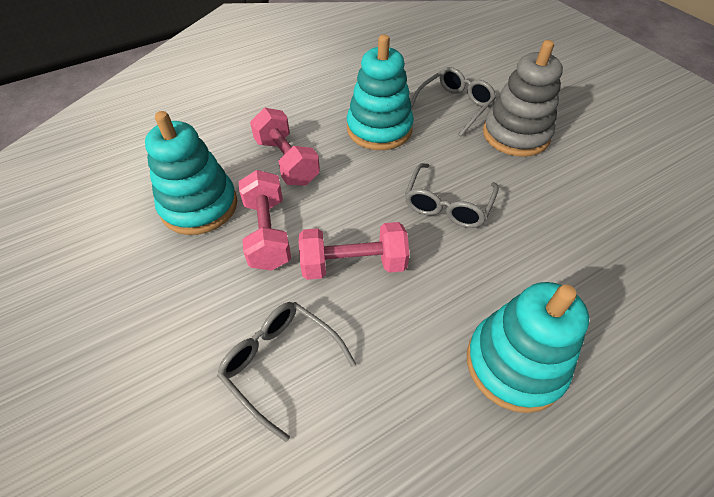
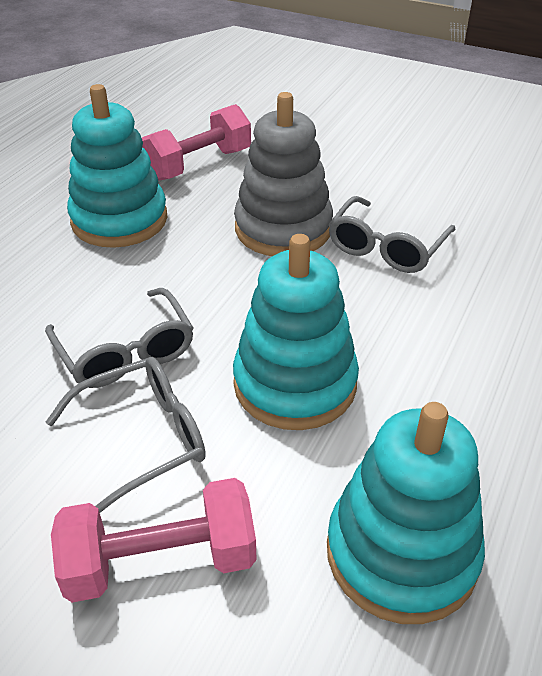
pink dumbbell: 3 -> 2

